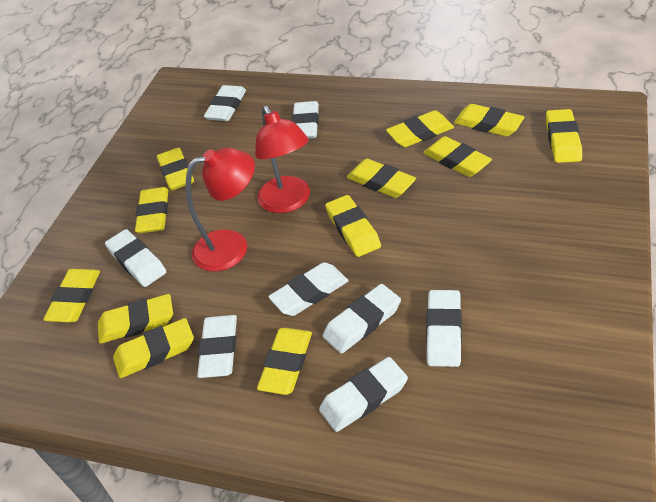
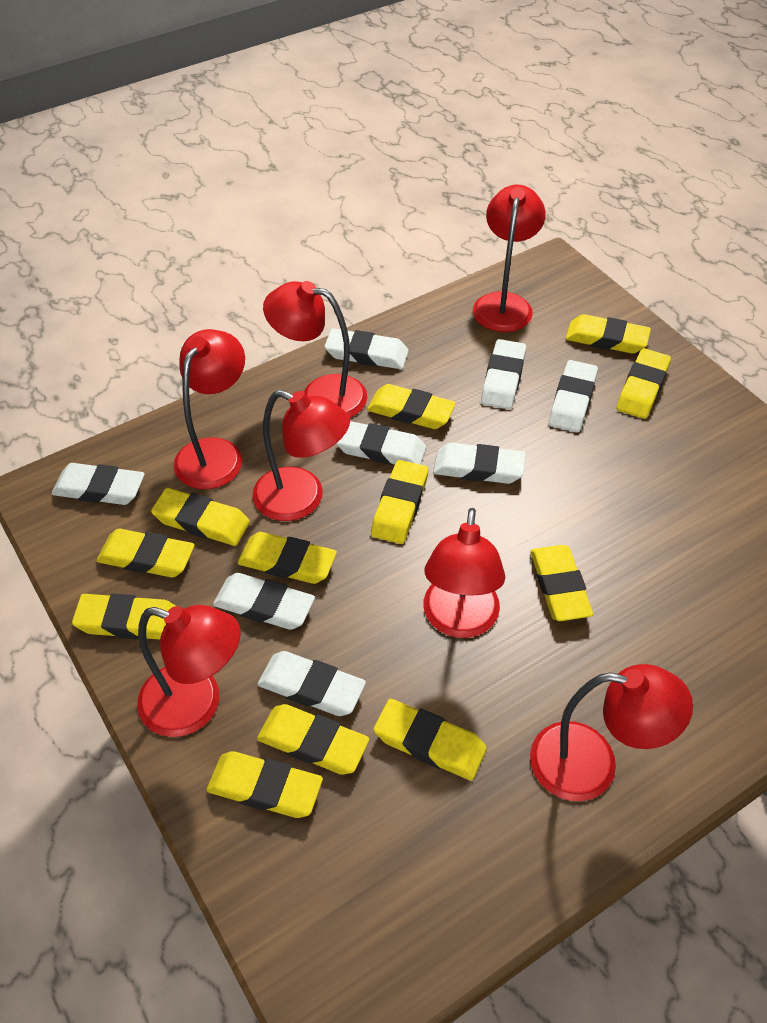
red lamp: 2 -> 7

